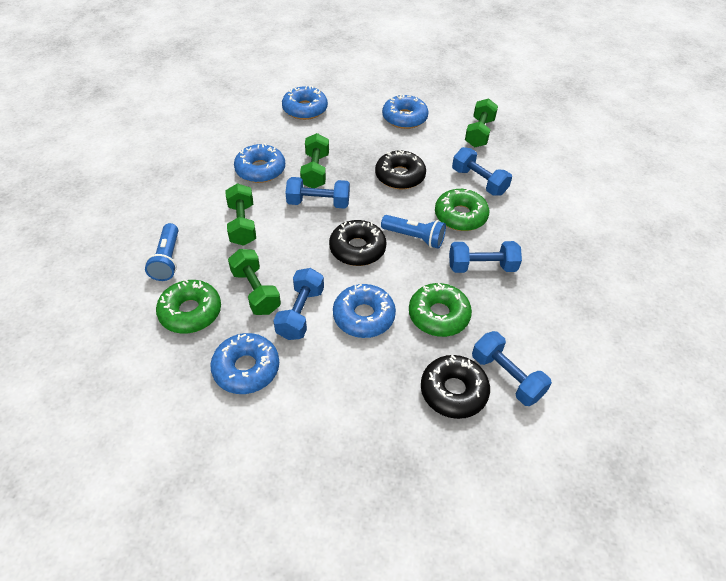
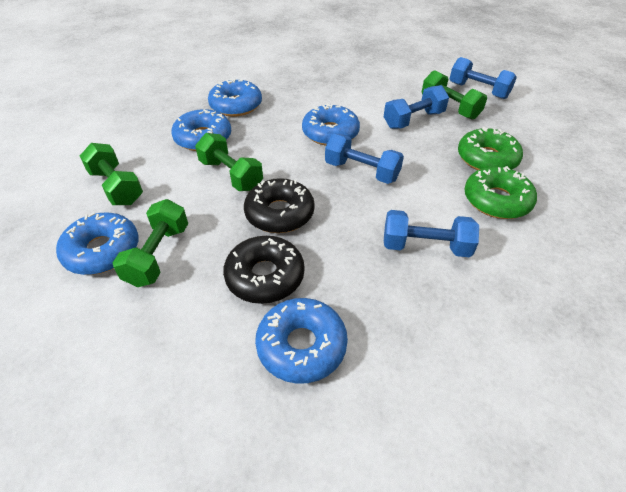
black donut: 3 -> 2
blue dumbbell: 5 -> 4
blue flashlight: 2 -> 0
green donut: 3 -> 2

